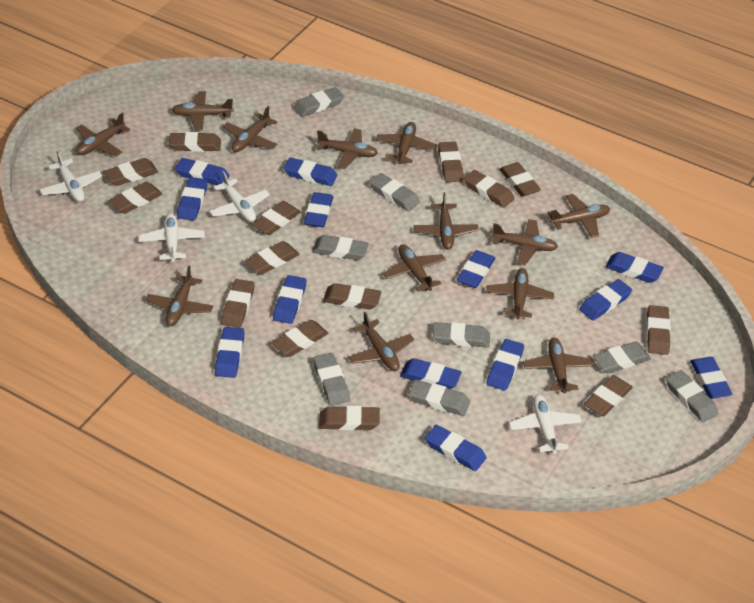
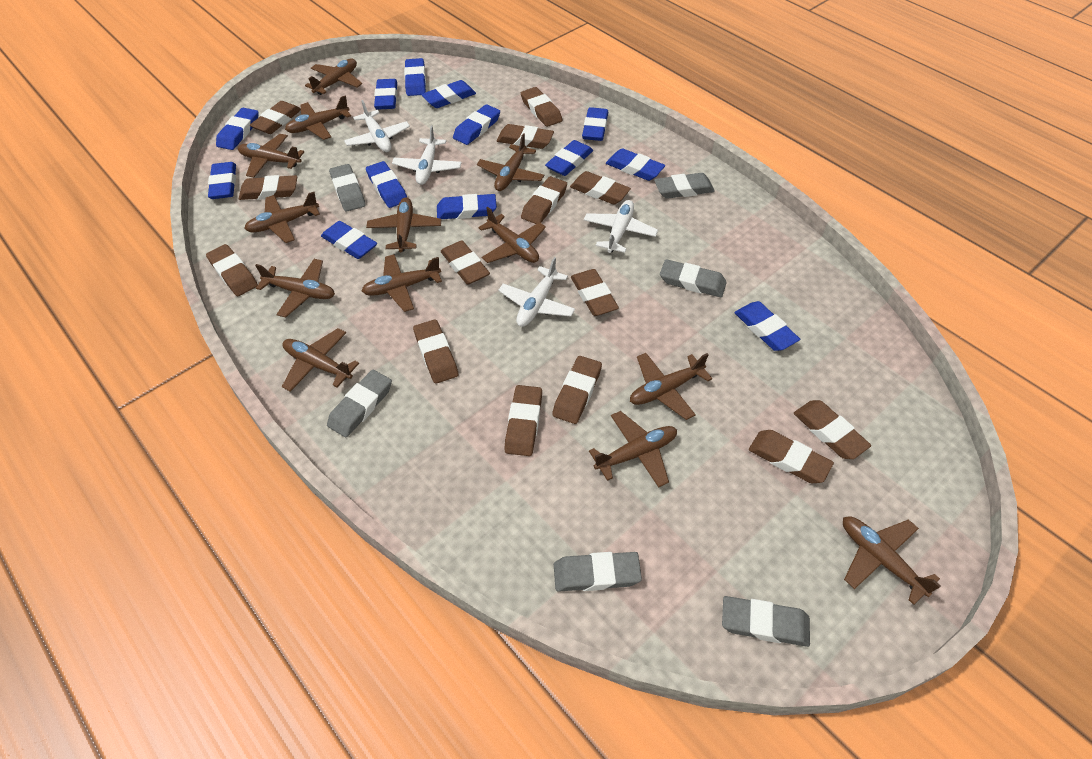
grey eraser: 8 -> 6

